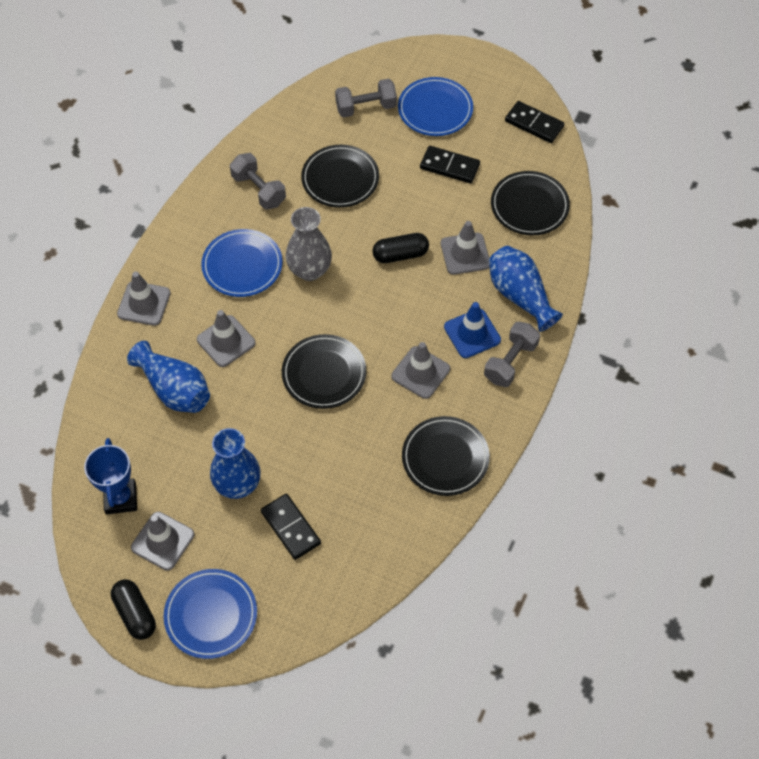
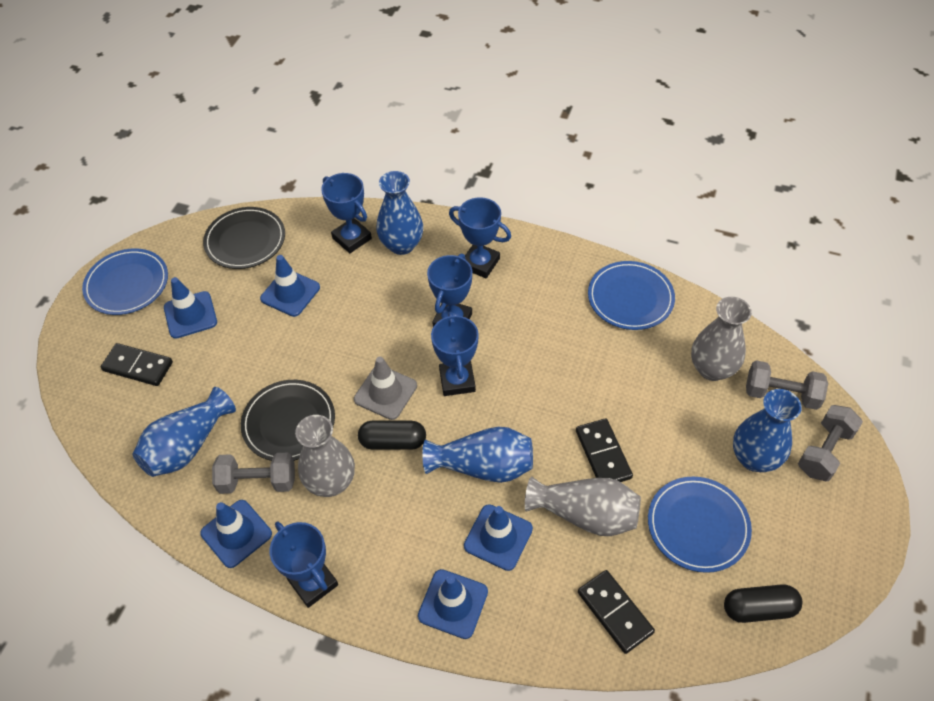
black plate: 4 -> 2
blue traffic cone: 1 -> 5
blue trophy: 1 -> 5
blue vase: 3 -> 4
grey traffic cone: 5 -> 1
grey vase: 1 -> 3

